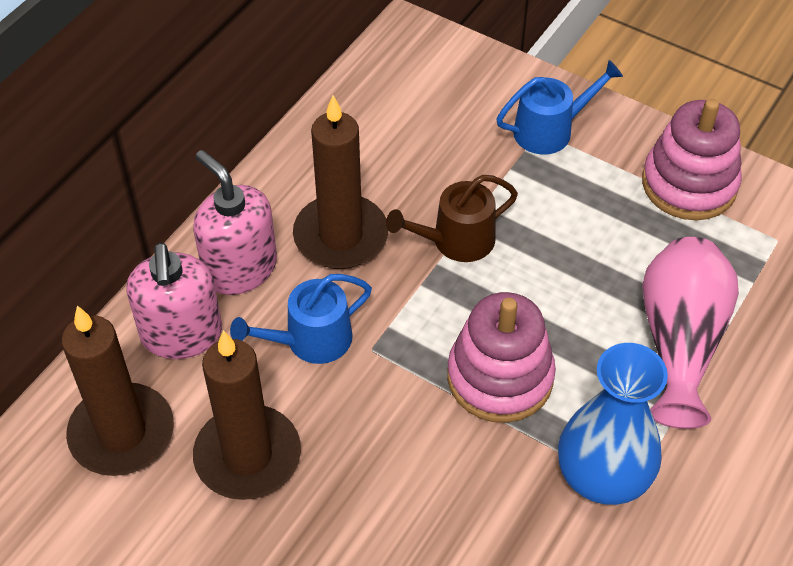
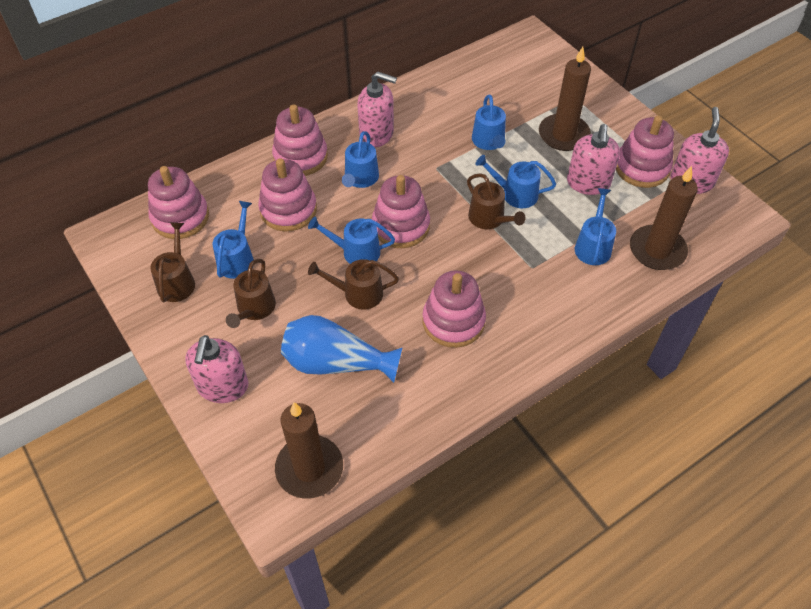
blue watering can: 2 -> 6
brown watering can: 1 -> 4
pink soap dispenser: 2 -> 4
pink stacking toy: 2 -> 6
pink vase: 1 -> 0

